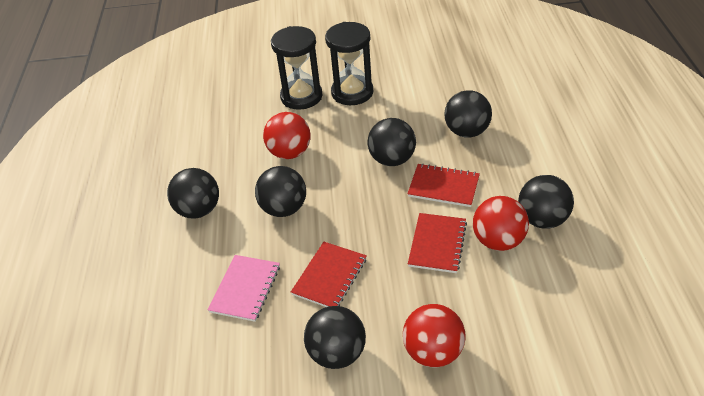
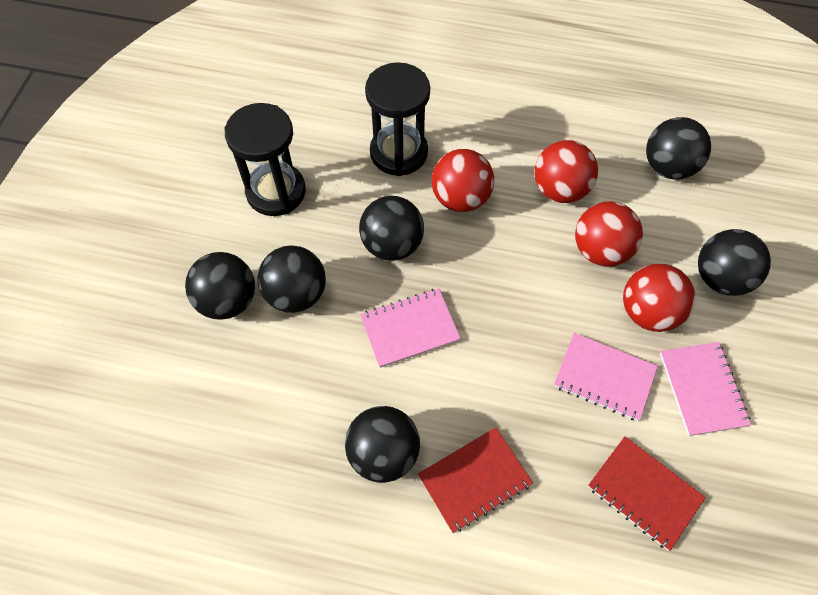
pink notebook: 1 -> 3
red ball: 3 -> 4
red notebook: 3 -> 2

